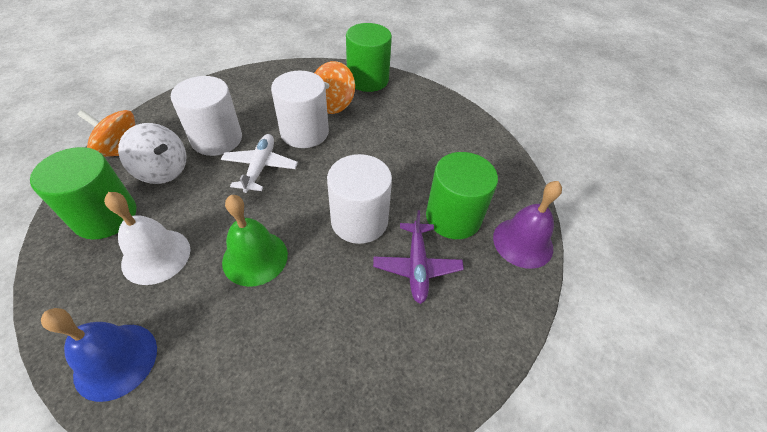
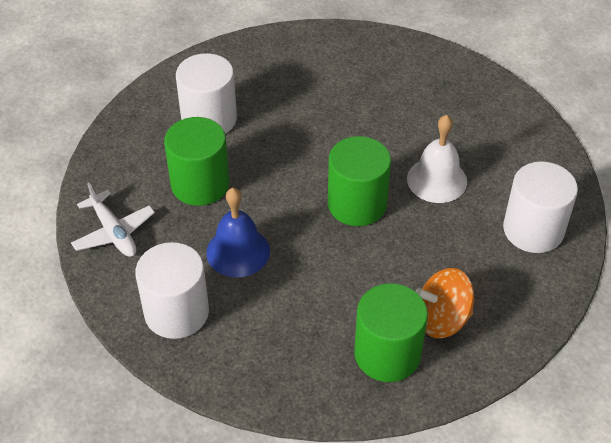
green bell: 1 -> 0
orange spinning top: 2 -> 1
purple bell: 1 -> 0
purple plane: 1 -> 0
white spinning top: 1 -> 0

